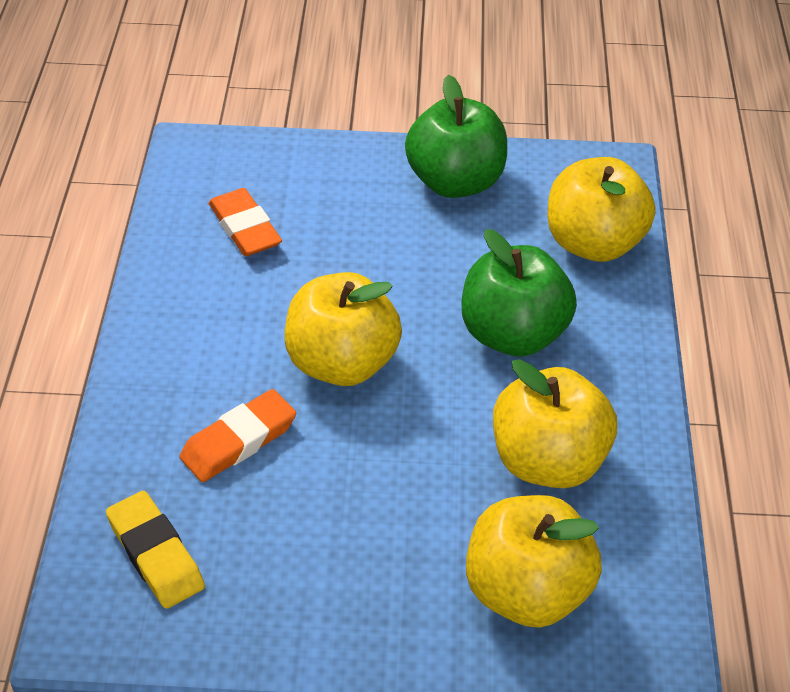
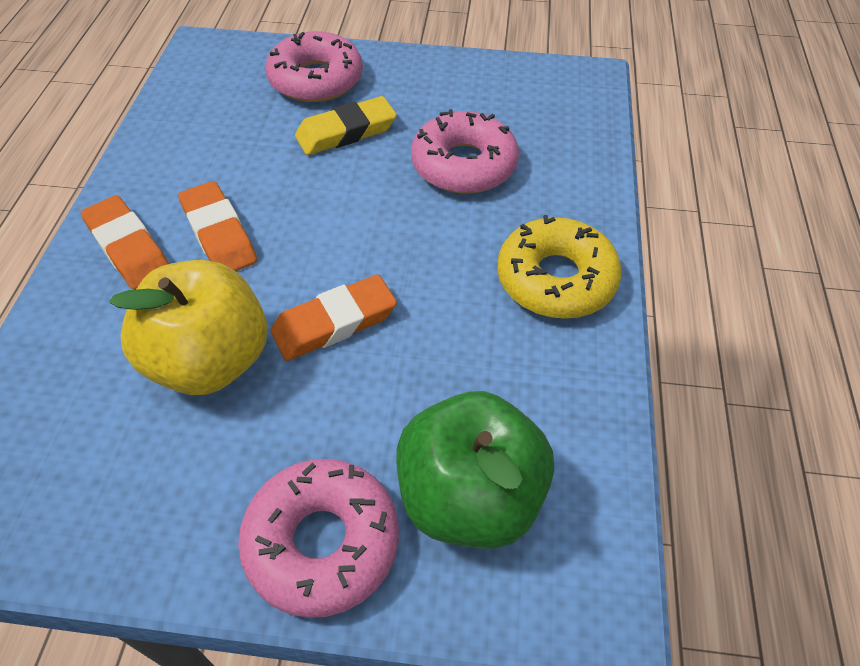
green apple: 2 -> 1
orange eraser: 2 -> 3
pink donut: 0 -> 3
yellow apple: 4 -> 1
yellow donut: 0 -> 1

